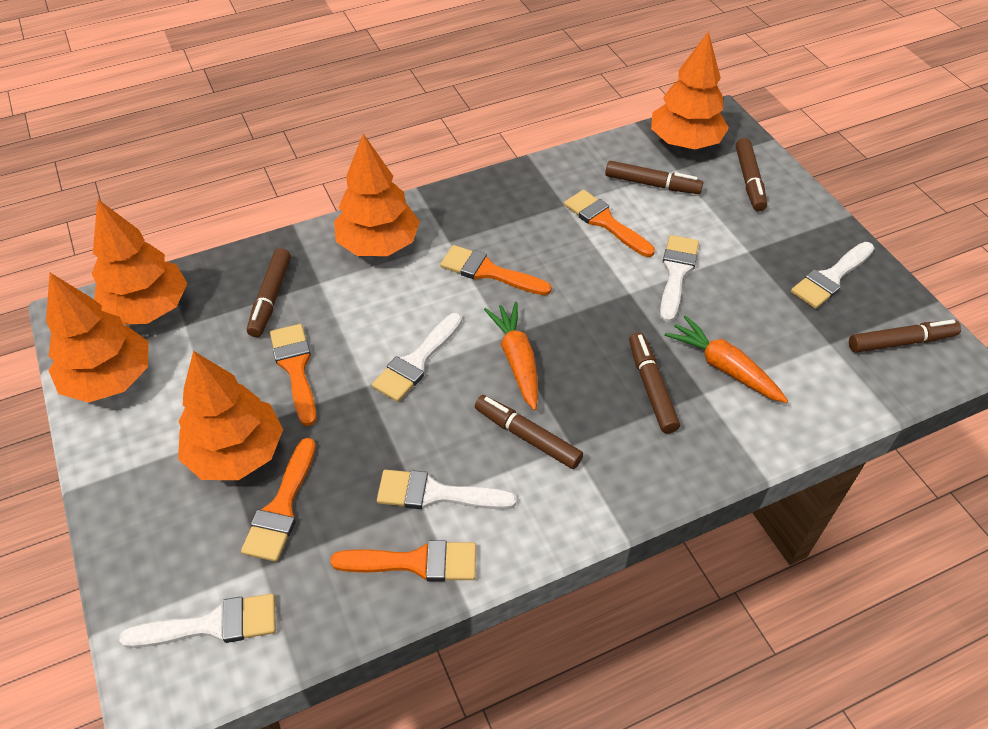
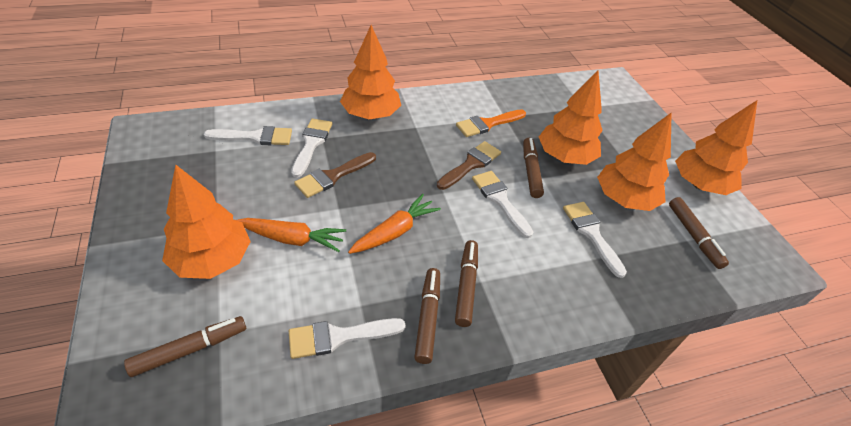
brown brush: 0 -> 2
brown marker: 6 -> 5
orange brush: 5 -> 1

